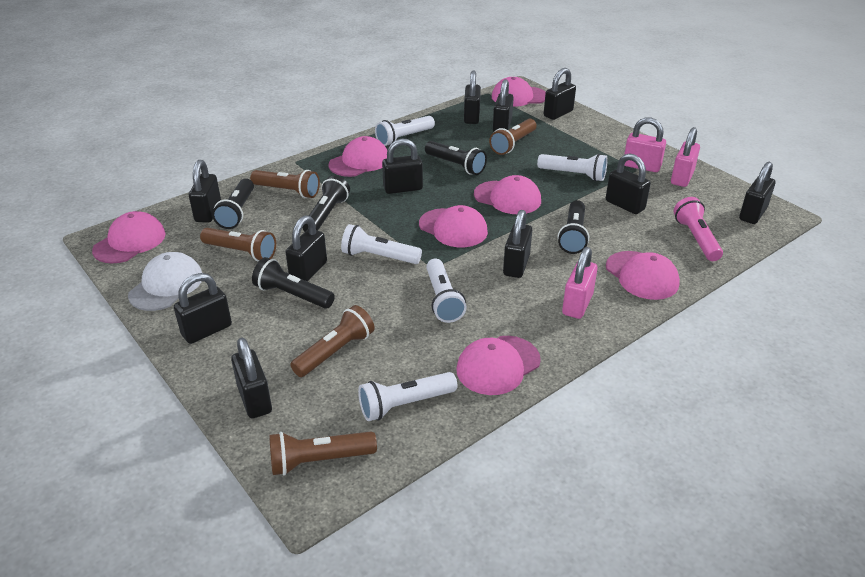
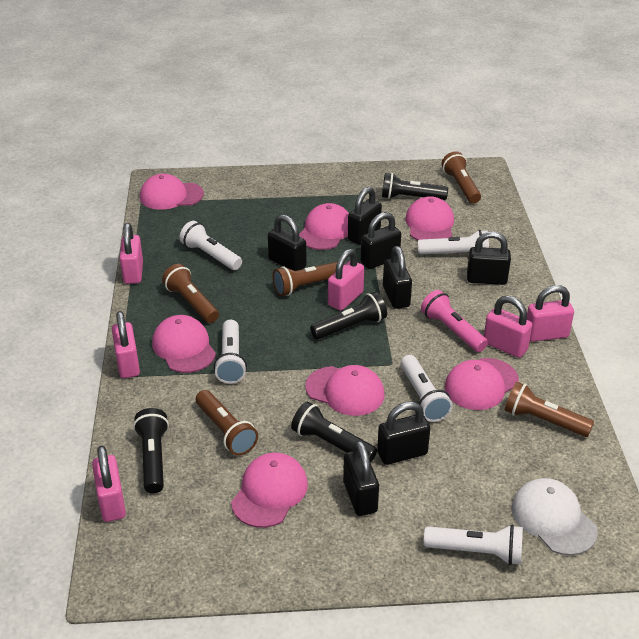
black flashlight: 5 -> 4
black padlock: 11 -> 7
pink padlock: 3 -> 6

